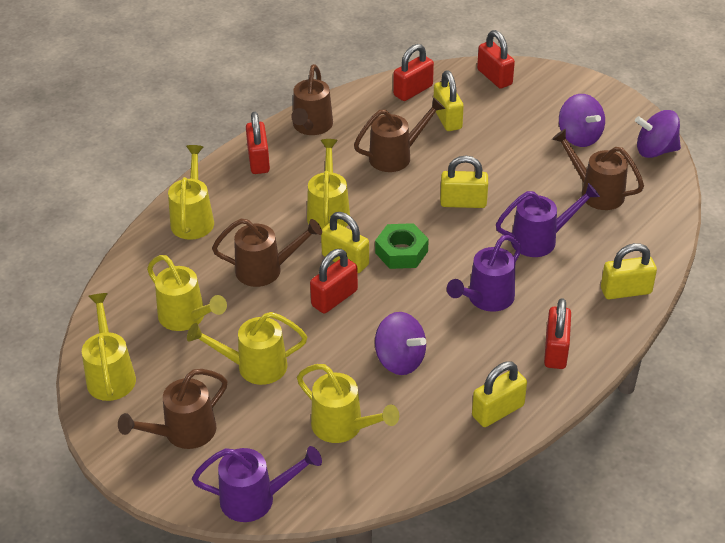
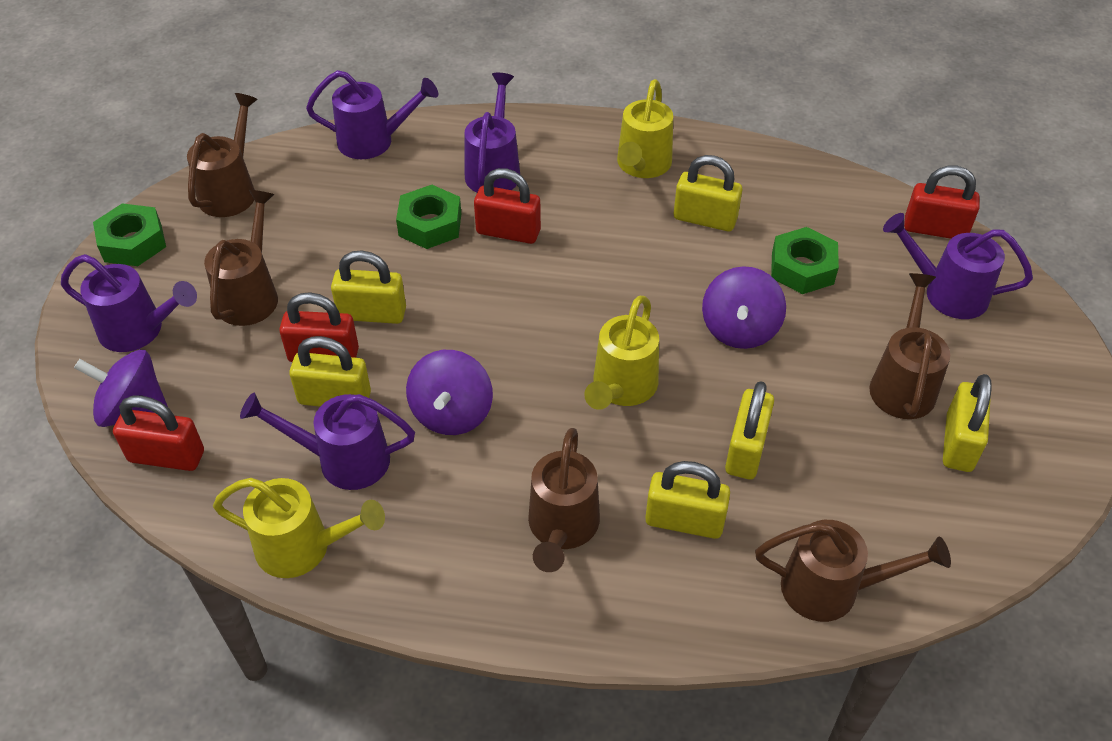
green nut: 1 -> 3
purple watering can: 3 -> 5
red padlock: 5 -> 4
yellow padlock: 5 -> 6
yellow watering can: 6 -> 3

